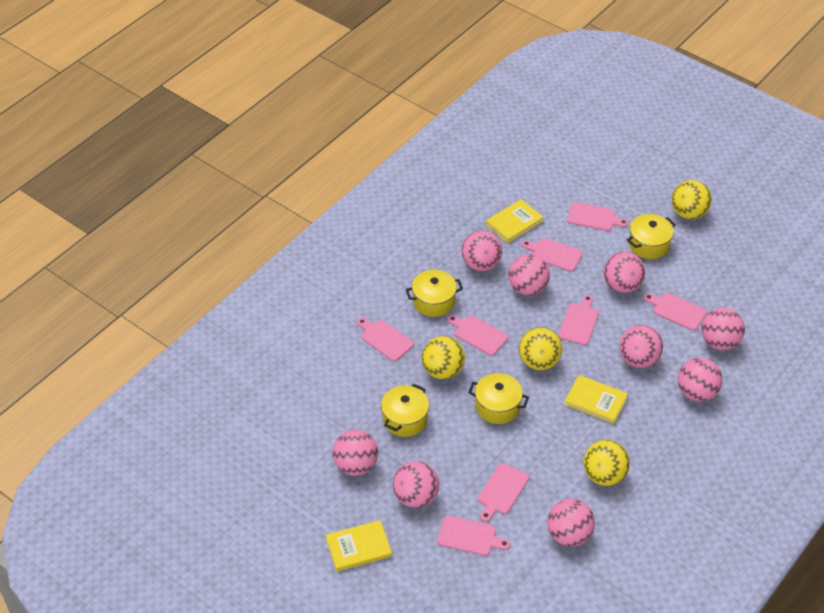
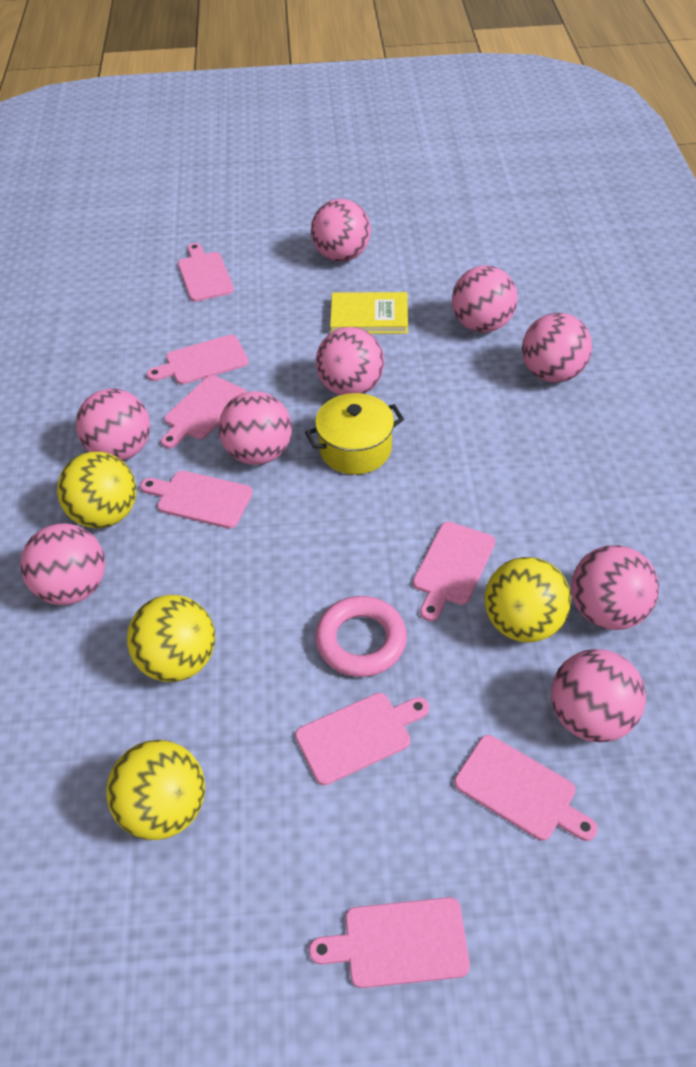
pink ring: 0 -> 1
yellow book: 3 -> 1
yellow pot: 4 -> 1

